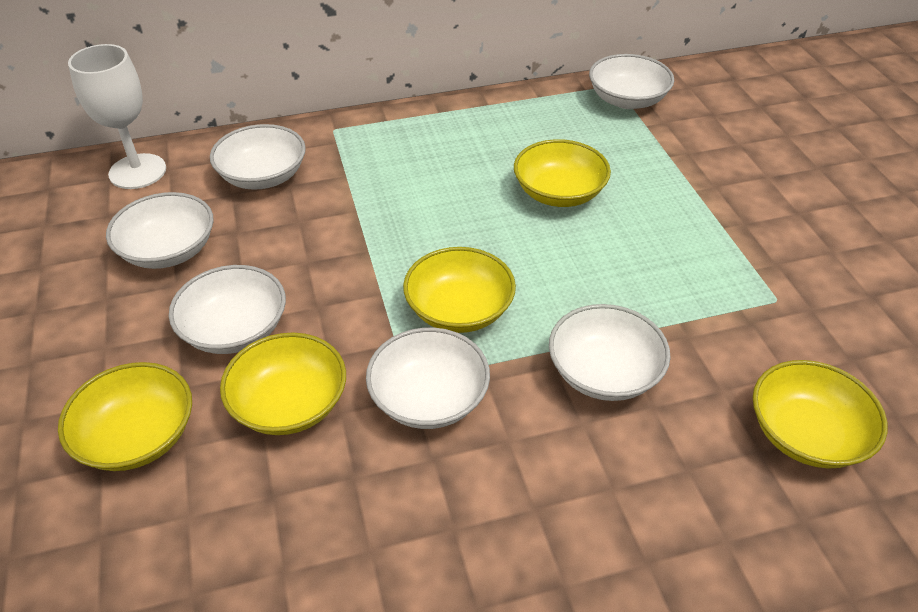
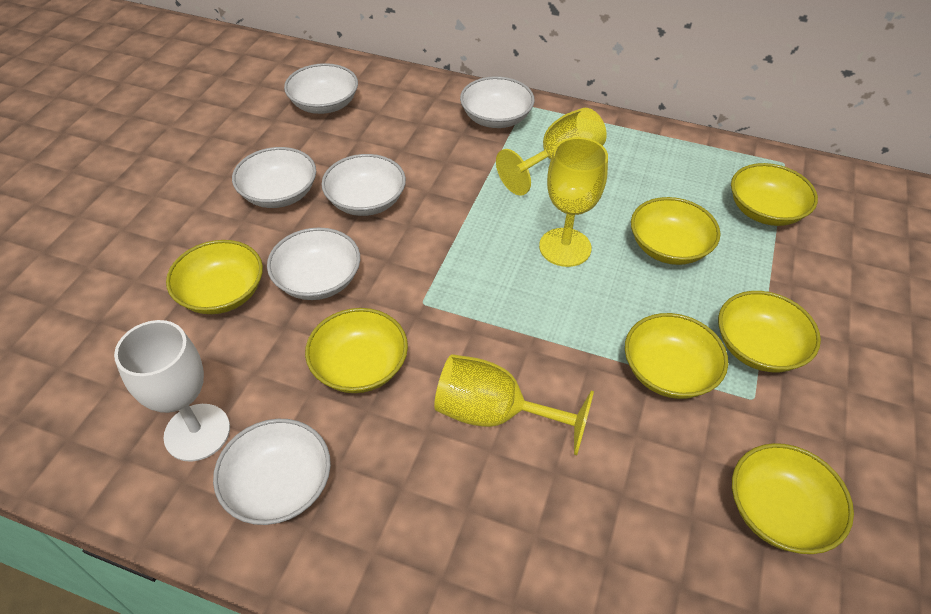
yellow bowl: 5 -> 7
yellow goblet: 0 -> 3

